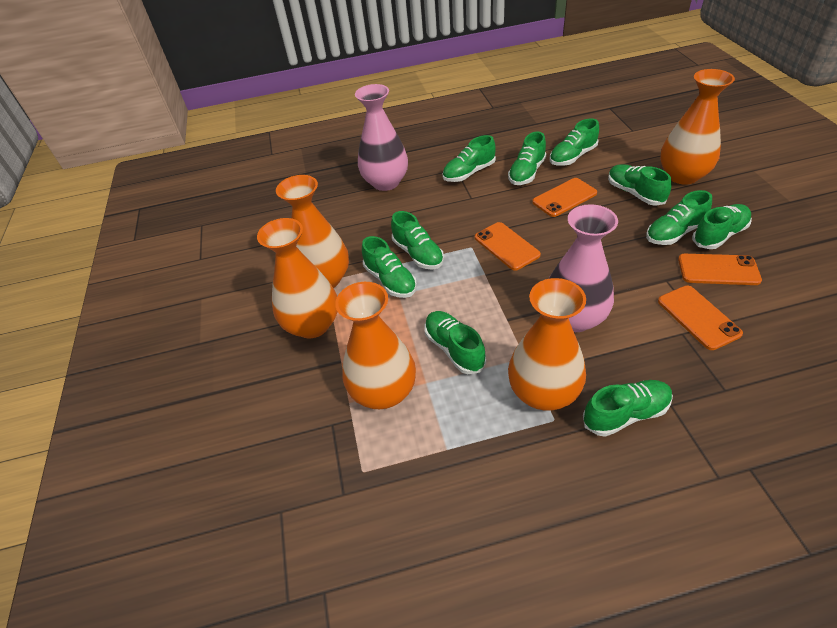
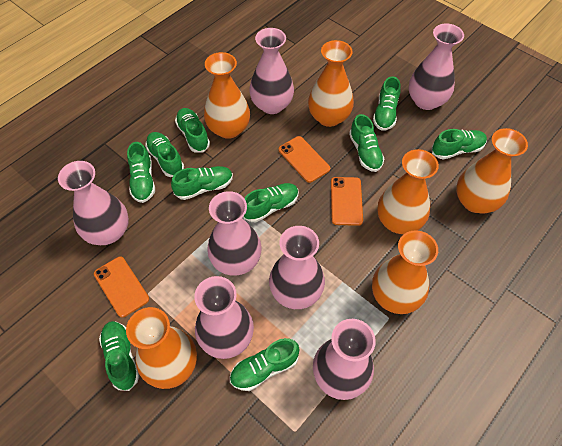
orange phone: 4 -> 3
orange vase: 5 -> 6
pink vase: 2 -> 7

